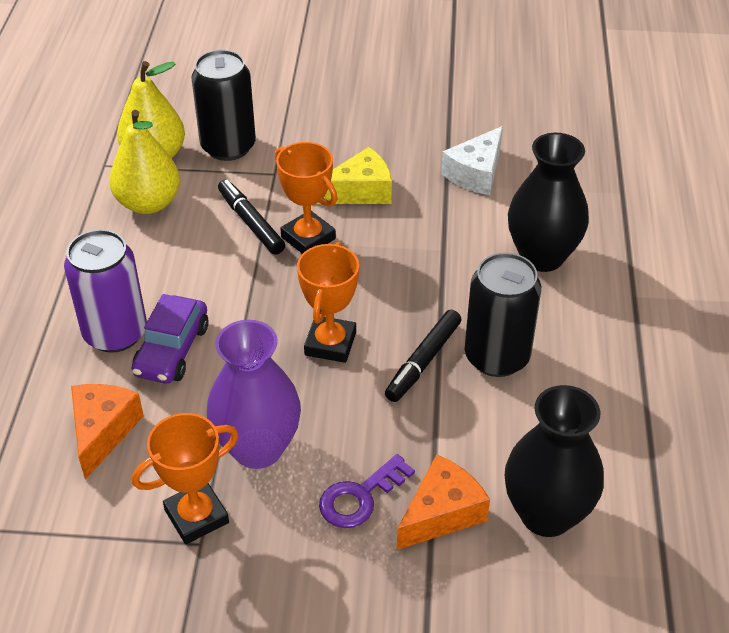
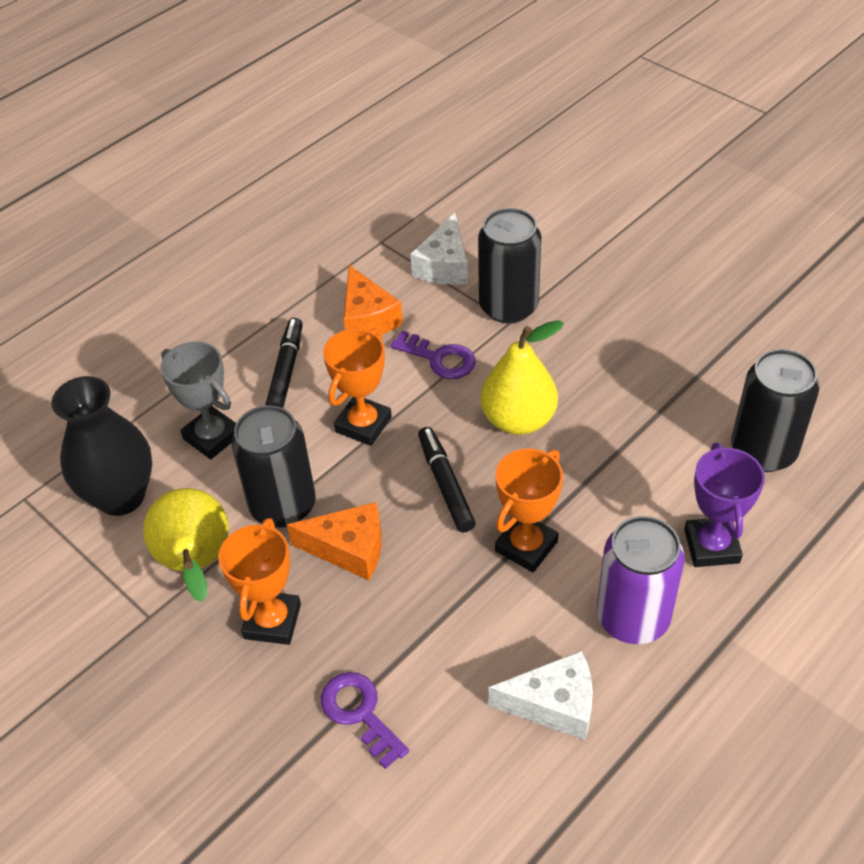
black can: 2 -> 3
black vase: 2 -> 1
grey trophy: 0 -> 1
purple car: 1 -> 0
purple key: 1 -> 2
purple trophy: 0 -> 1
purple vase: 1 -> 0
white cheese: 1 -> 2
yellow cheese: 1 -> 0

